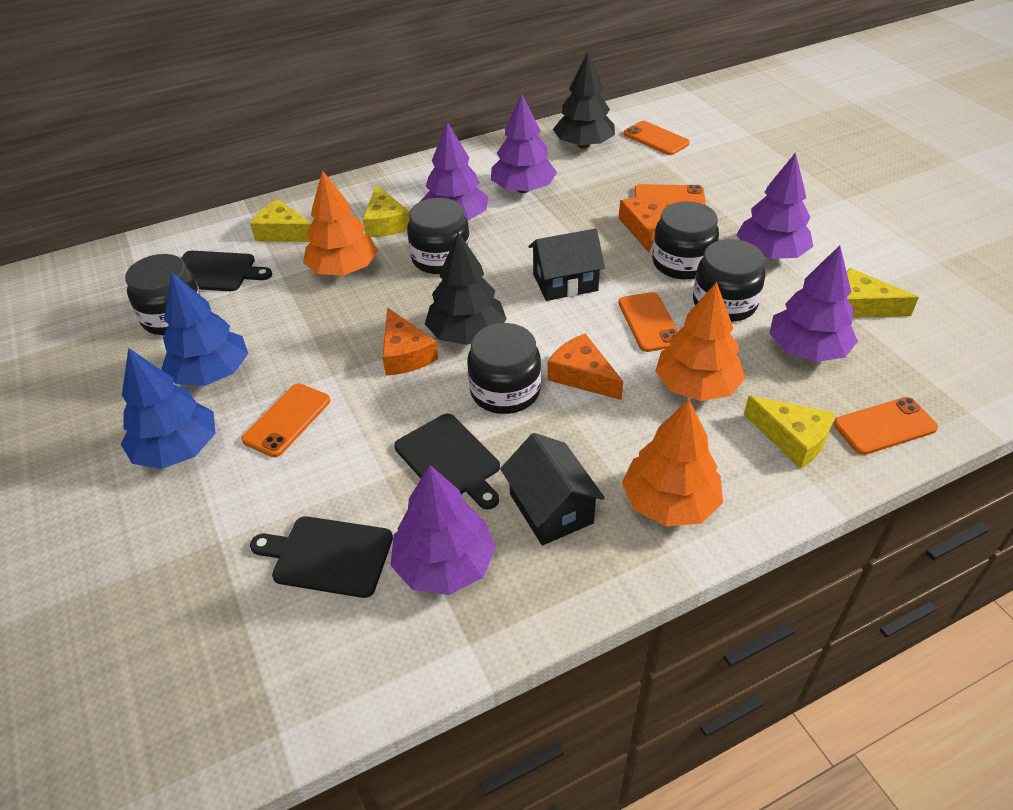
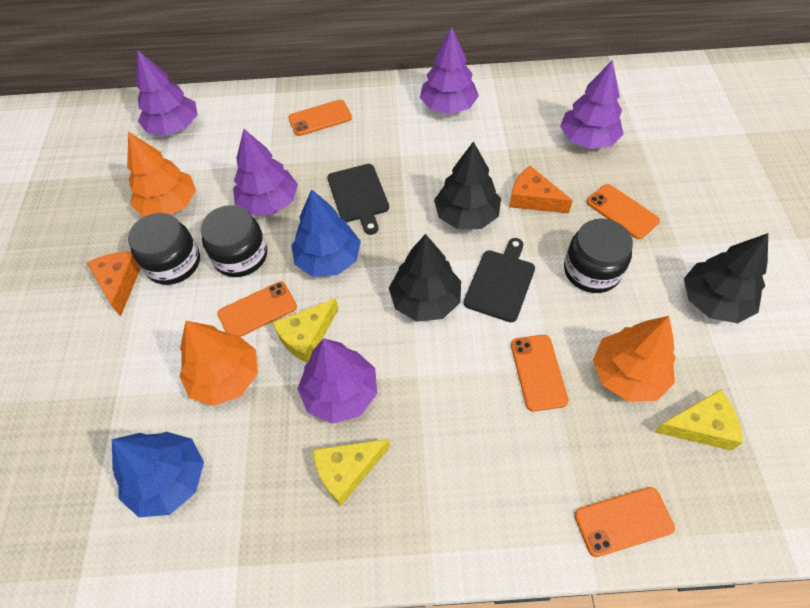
black cutting board: 3 -> 2
black house: 2 -> 0
black jar: 5 -> 3
black tree: 2 -> 3
orange cheese: 3 -> 2
yellow cheese: 4 -> 3

